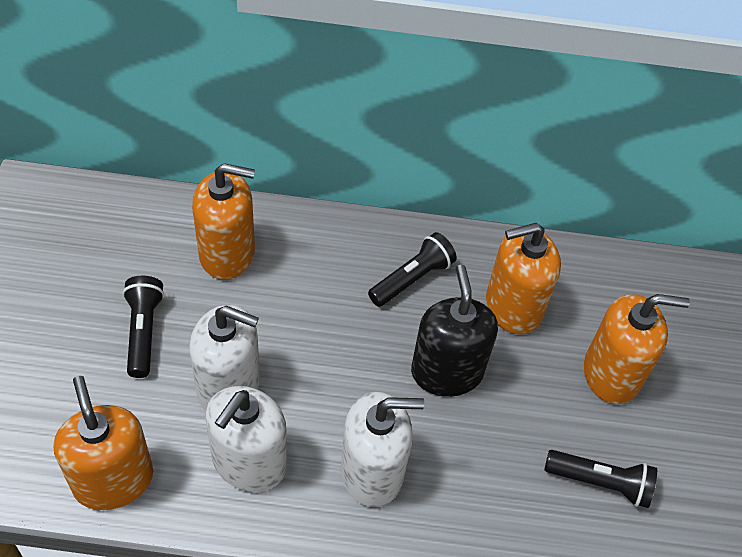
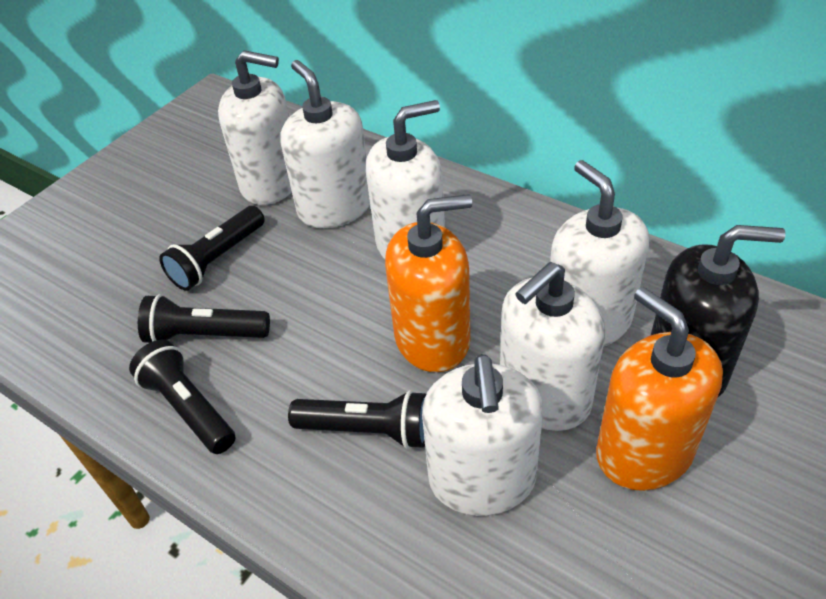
black flashlight: 3 -> 4
orange soap dispenser: 4 -> 2
white soap dispenser: 3 -> 6

